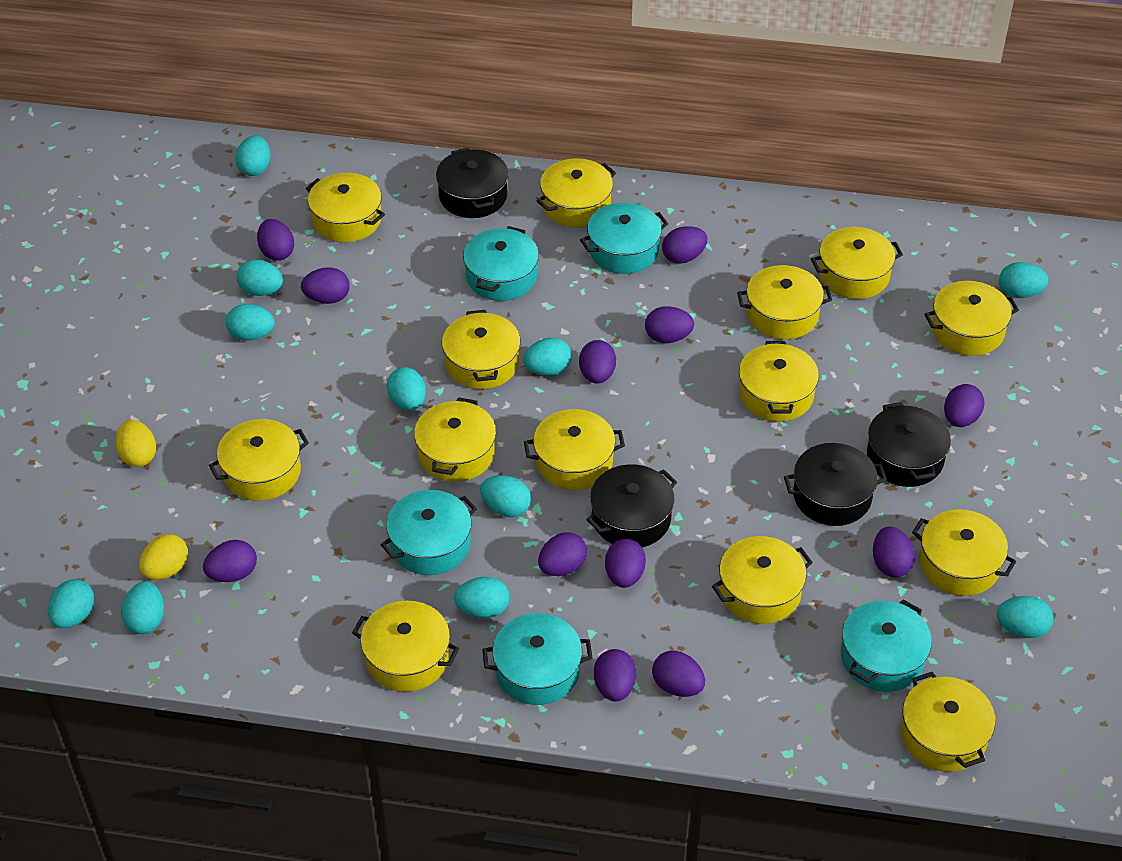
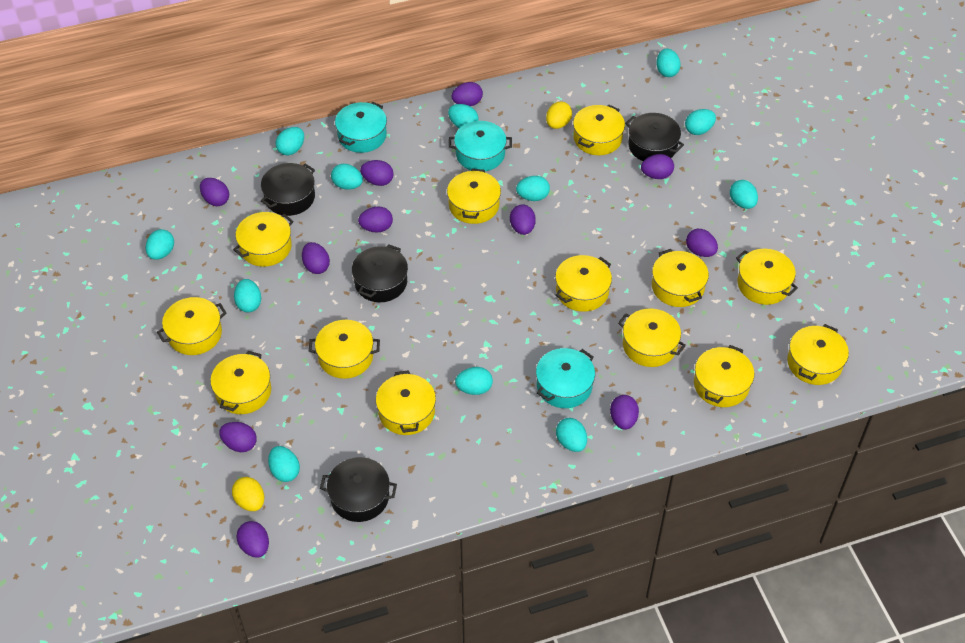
purple egg: 12 -> 11
turquoise egg: 11 -> 12
turquoise pot: 5 -> 3
yellow pot: 14 -> 13

